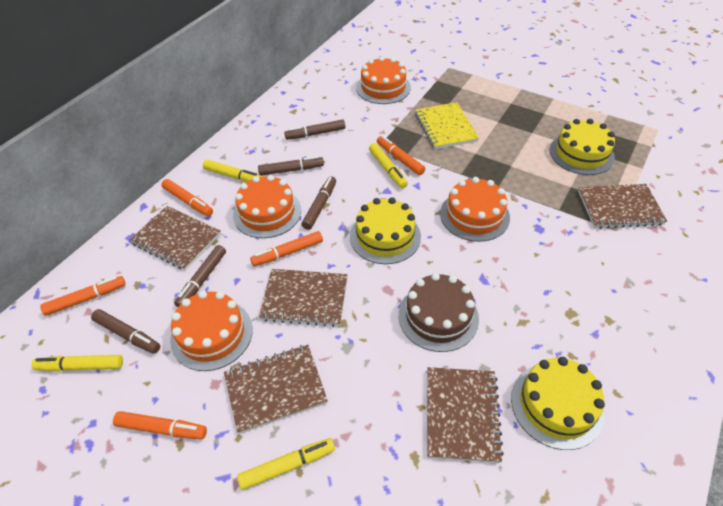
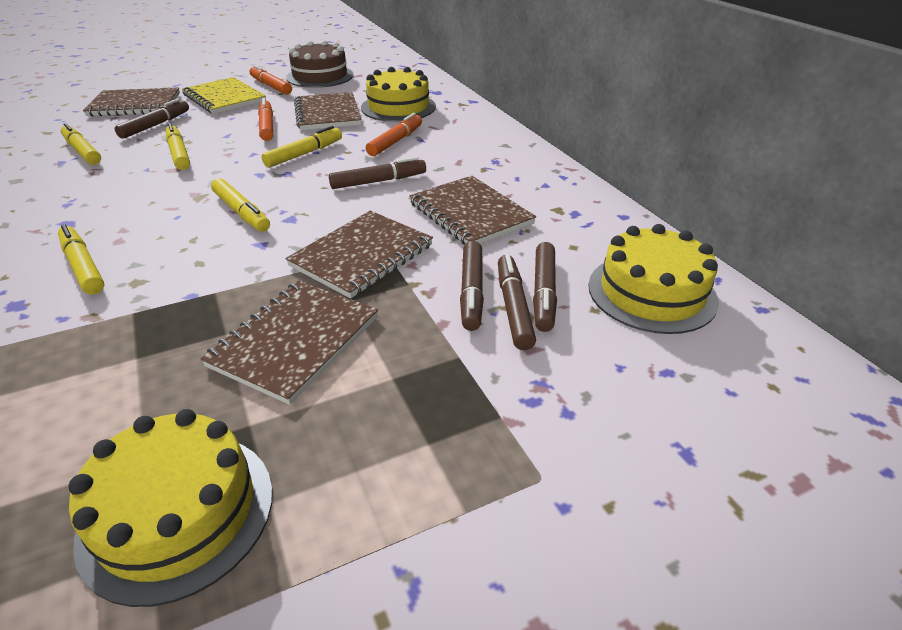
orange cake: 4 -> 0
orange marker: 5 -> 3
yellow marker: 4 -> 5

